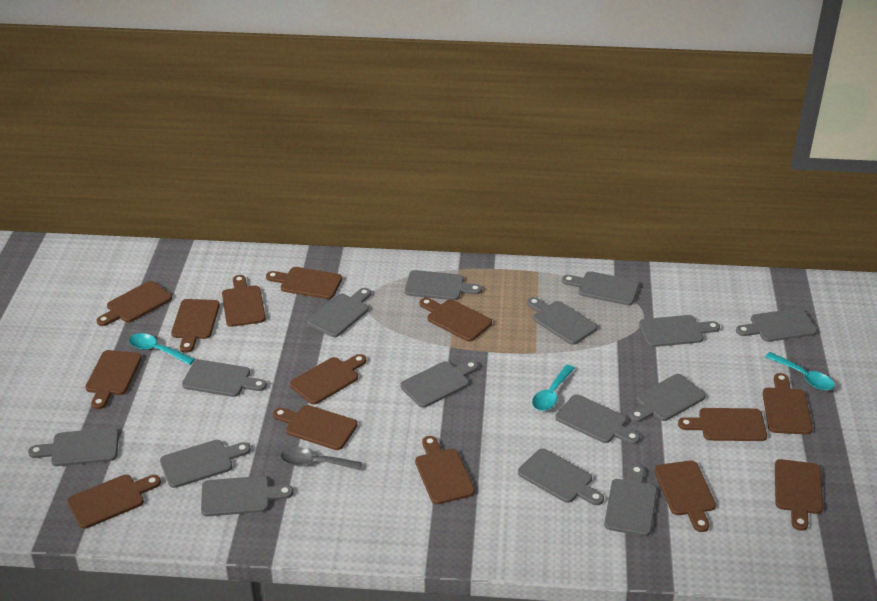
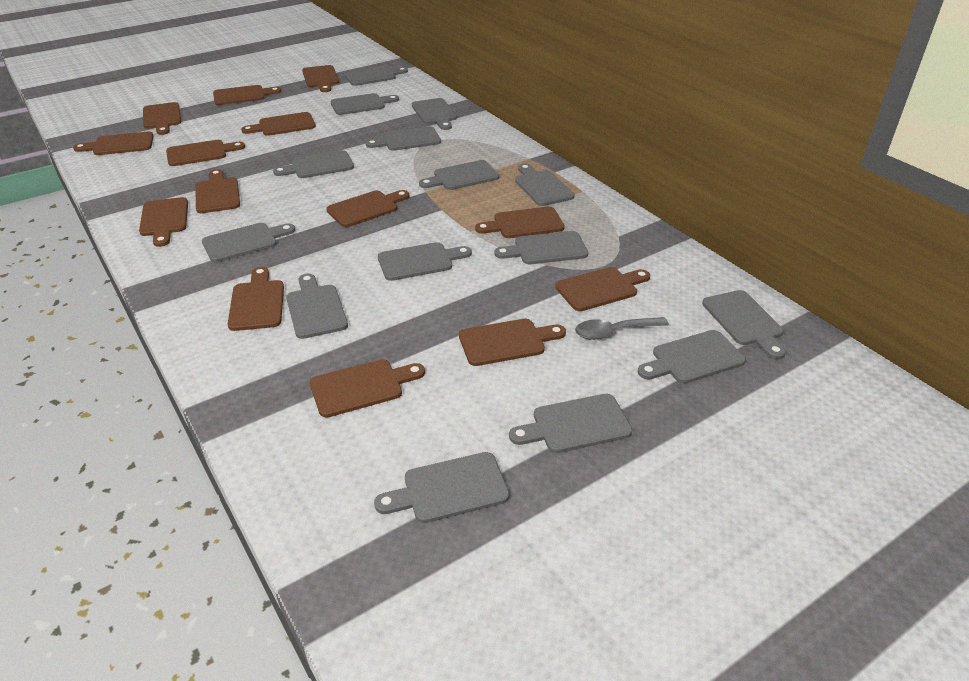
turquoise spoon: 3 -> 0

